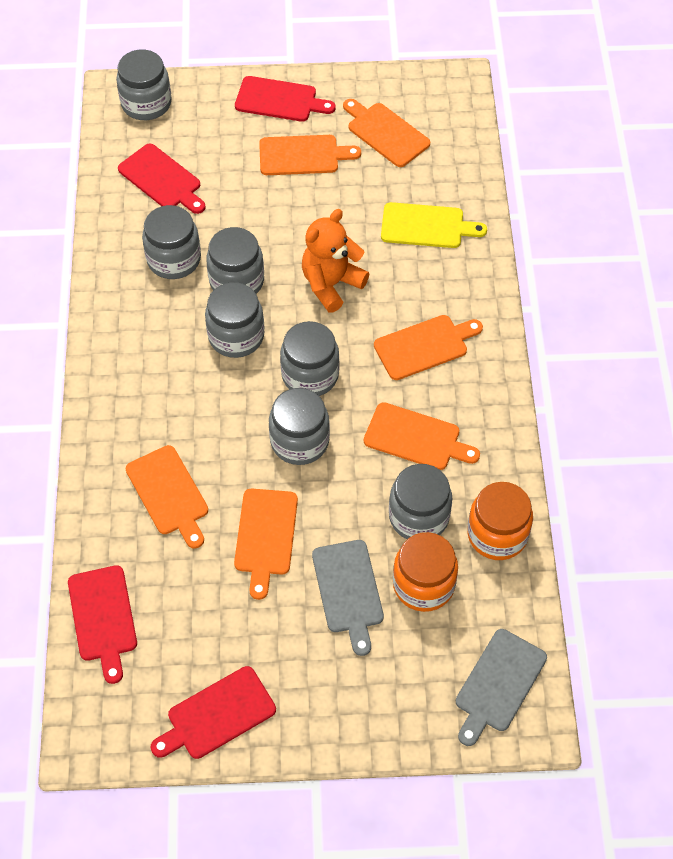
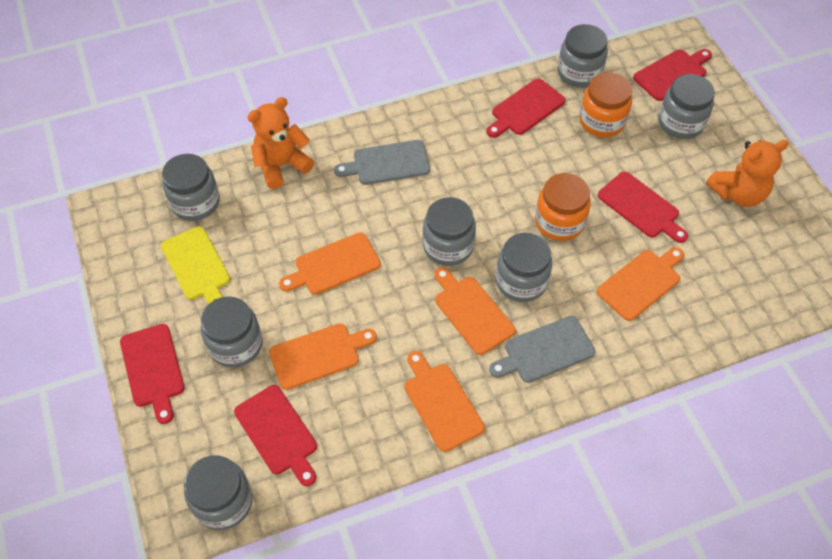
orange cutting board: 6 -> 5
orange teddy bear: 1 -> 2
red cutting board: 4 -> 5

